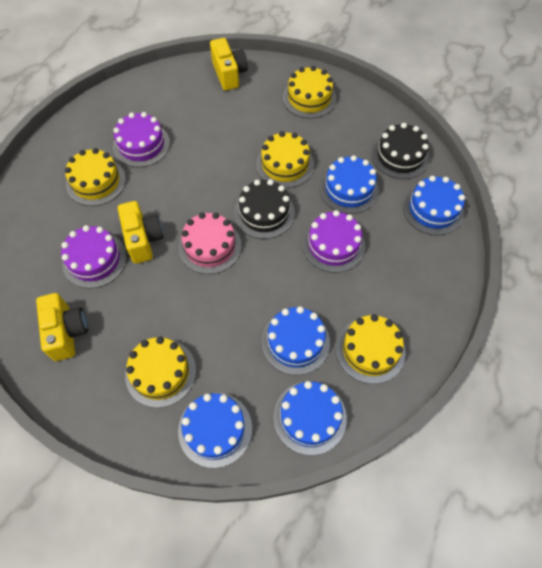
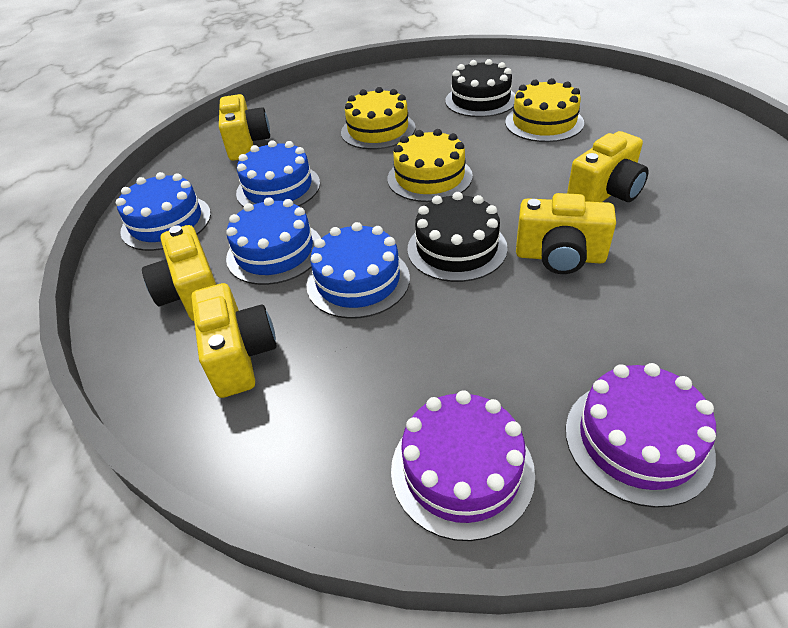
blue cake: 5 -> 4
pink cake: 1 -> 0
purple cake: 3 -> 2
yellow cake: 5 -> 3
yellow camera: 3 -> 5

